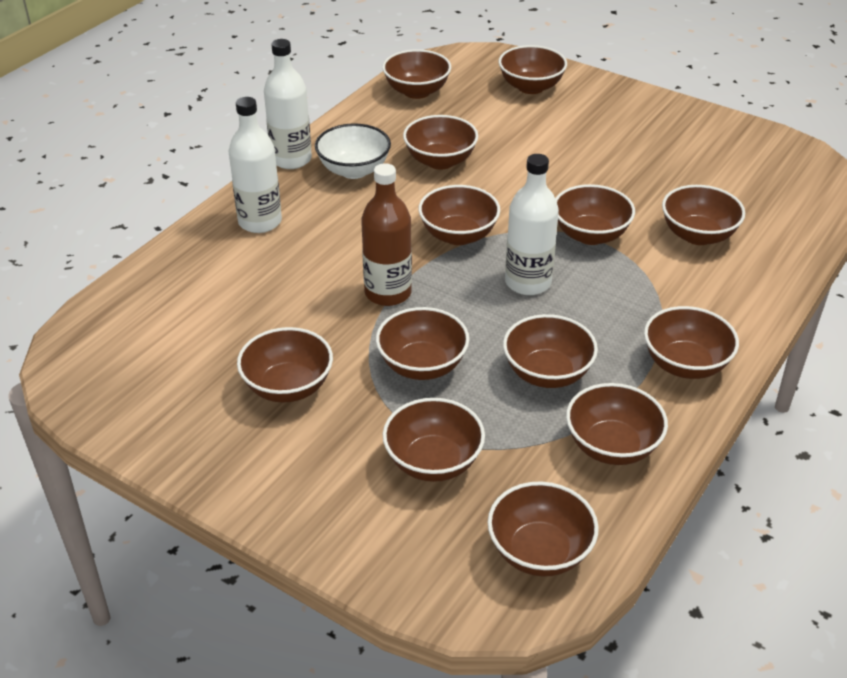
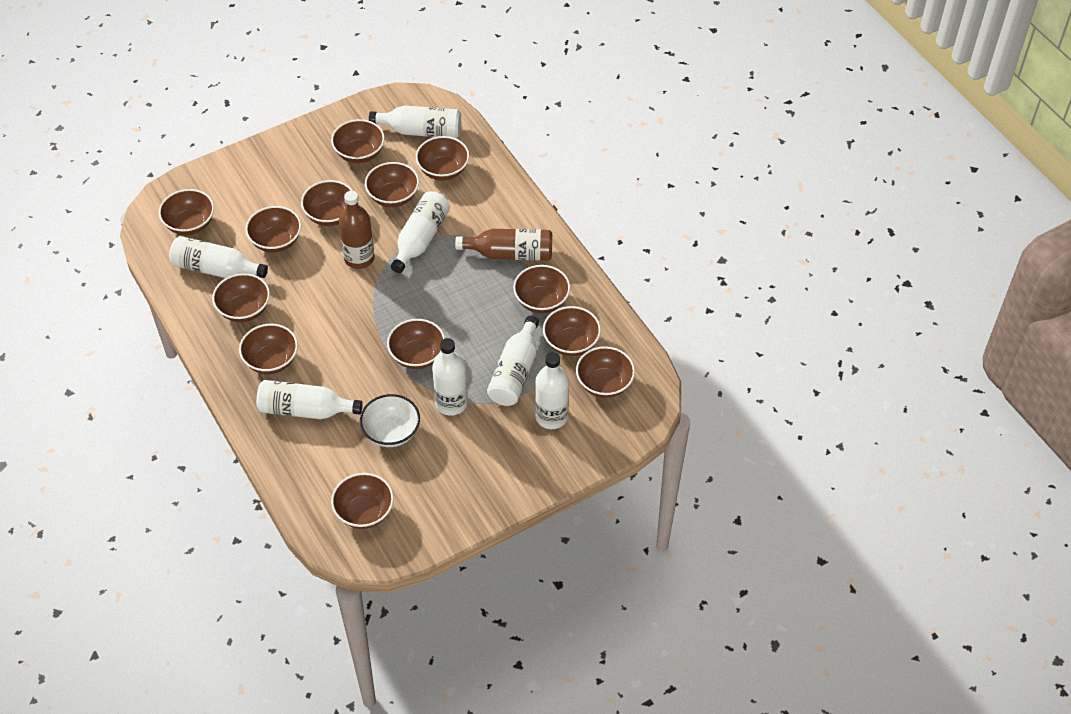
brown bottle: 1 -> 2
white bottle: 3 -> 7

